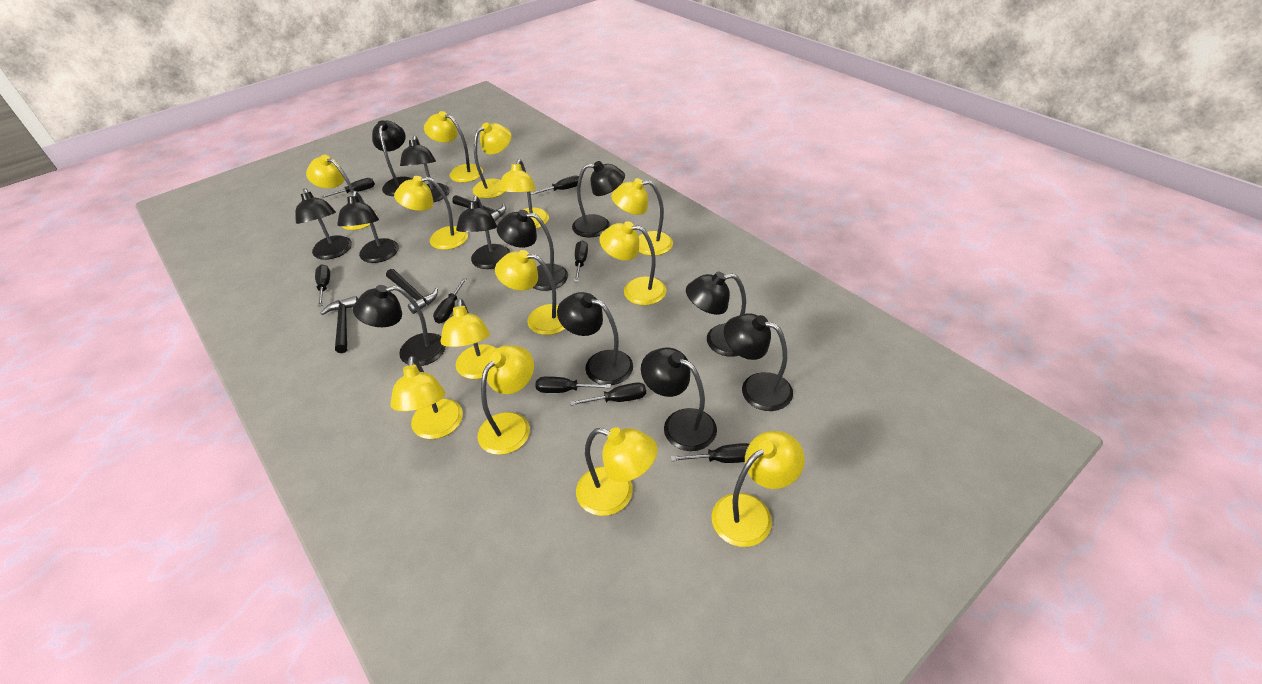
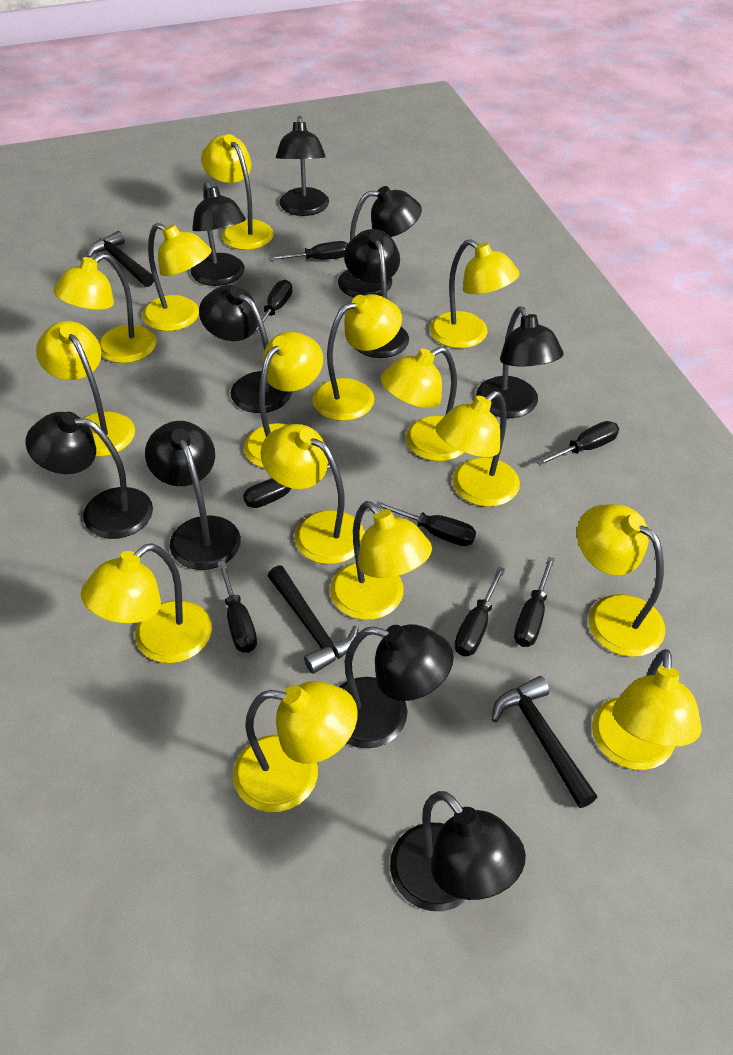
black lamp: 12 -> 10
yellow lamp: 13 -> 15

